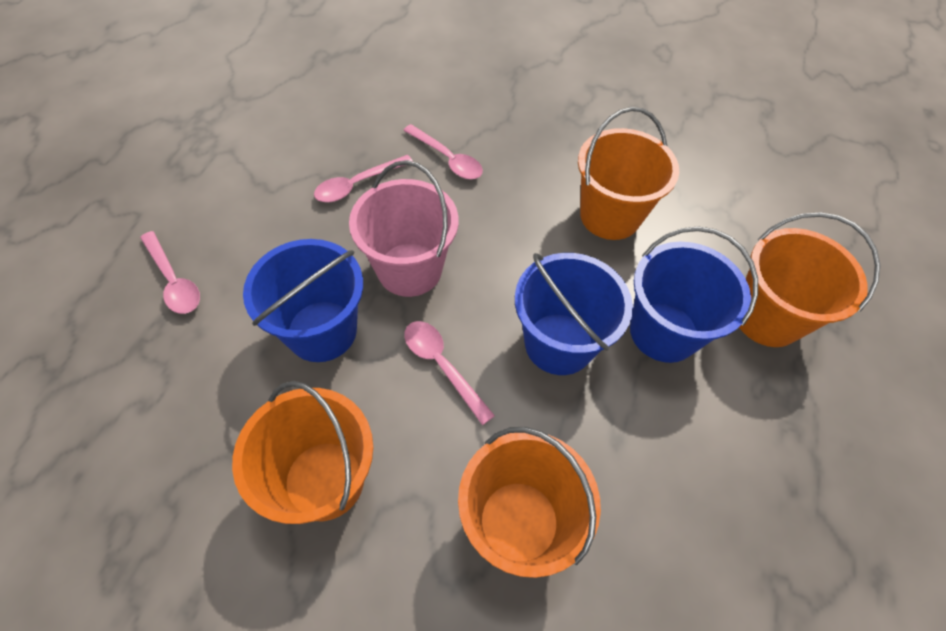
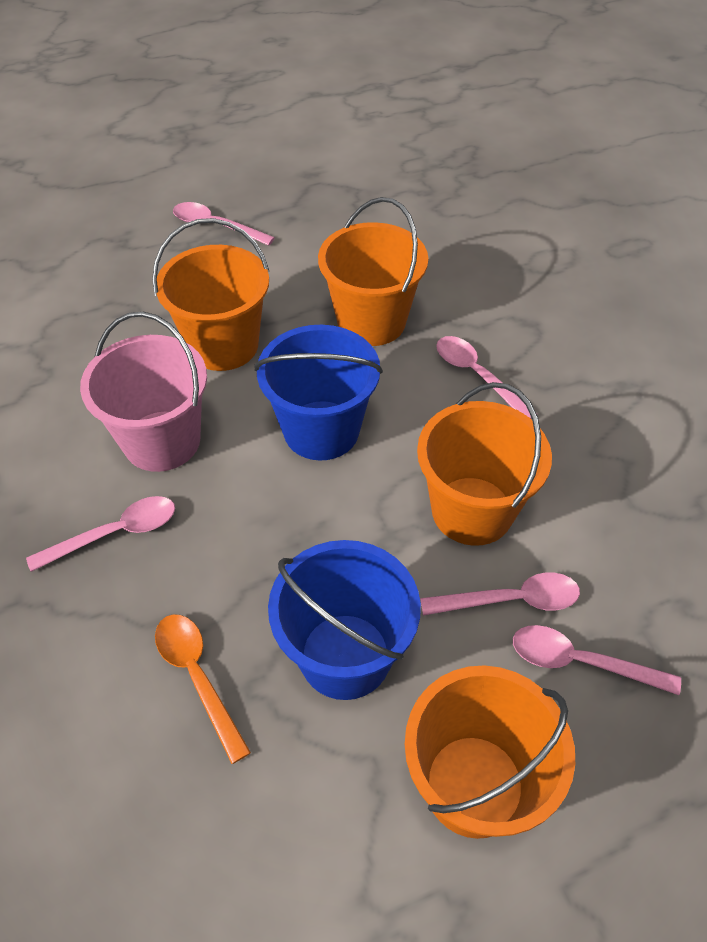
blue bucket: 3 -> 2
orange spoon: 0 -> 1
pink spoon: 4 -> 5

